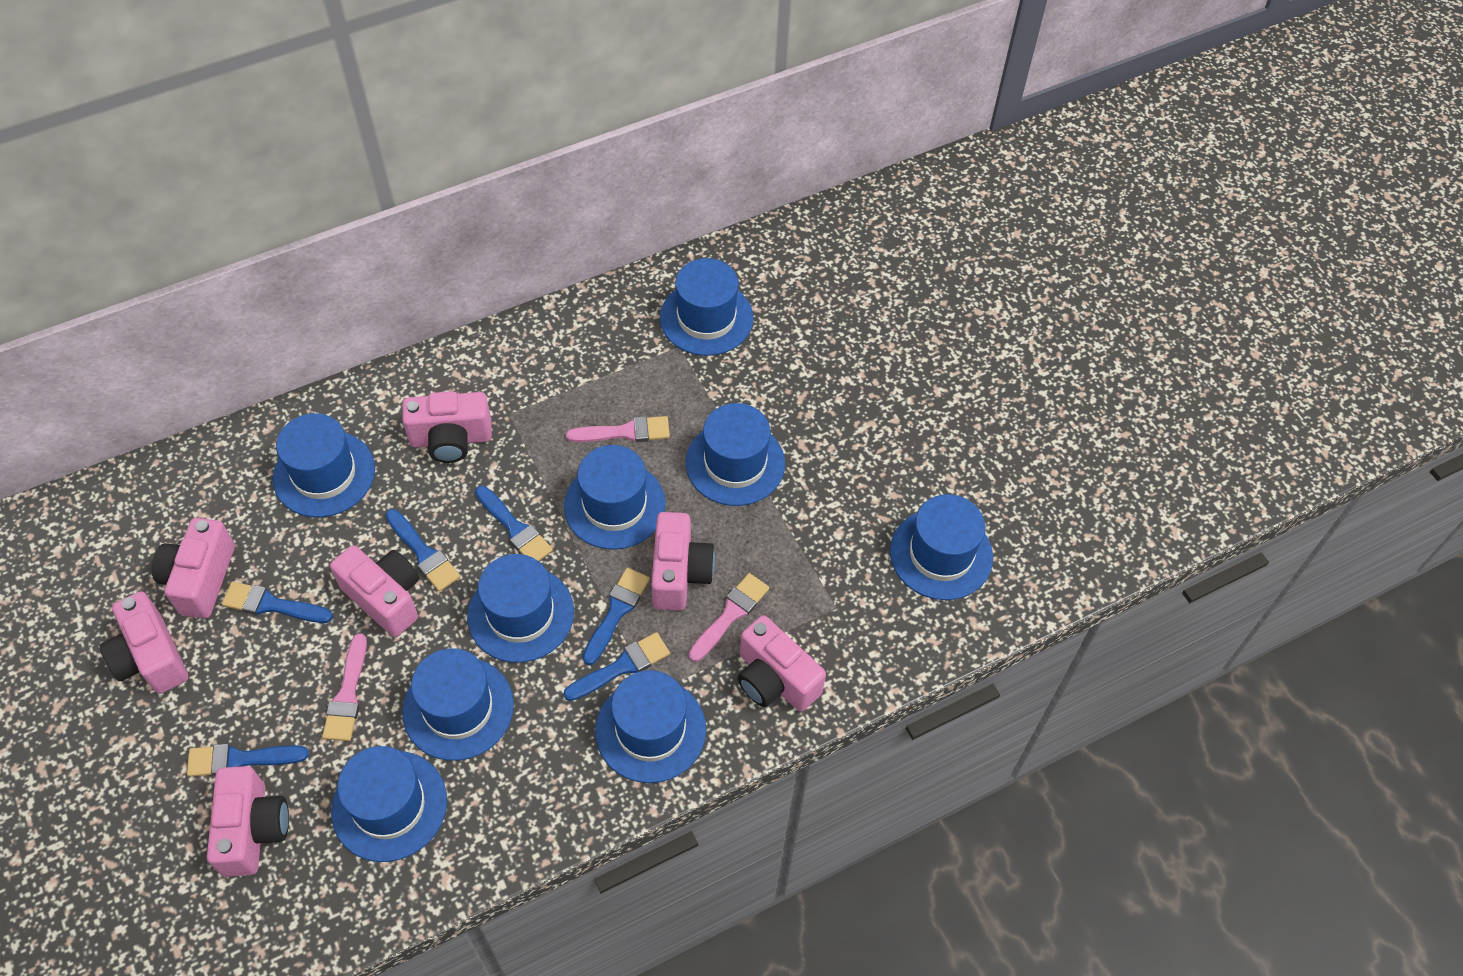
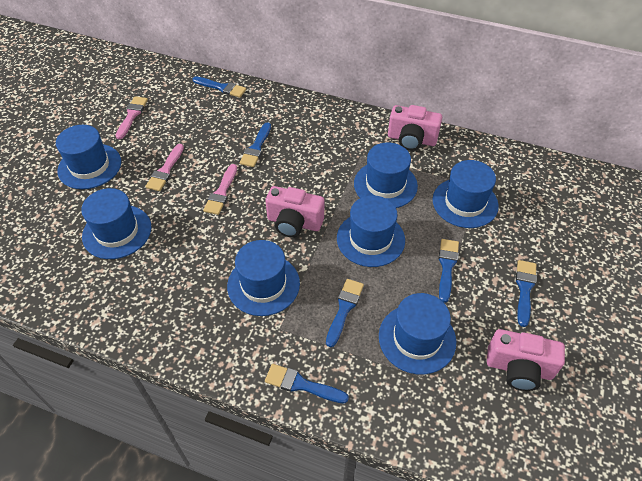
blue hat: 9 -> 7
pink camera: 7 -> 3

